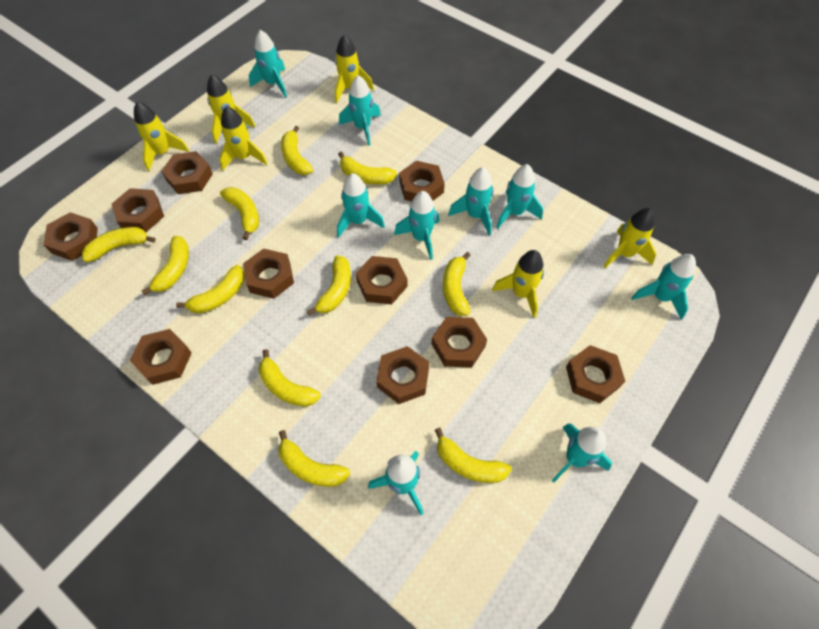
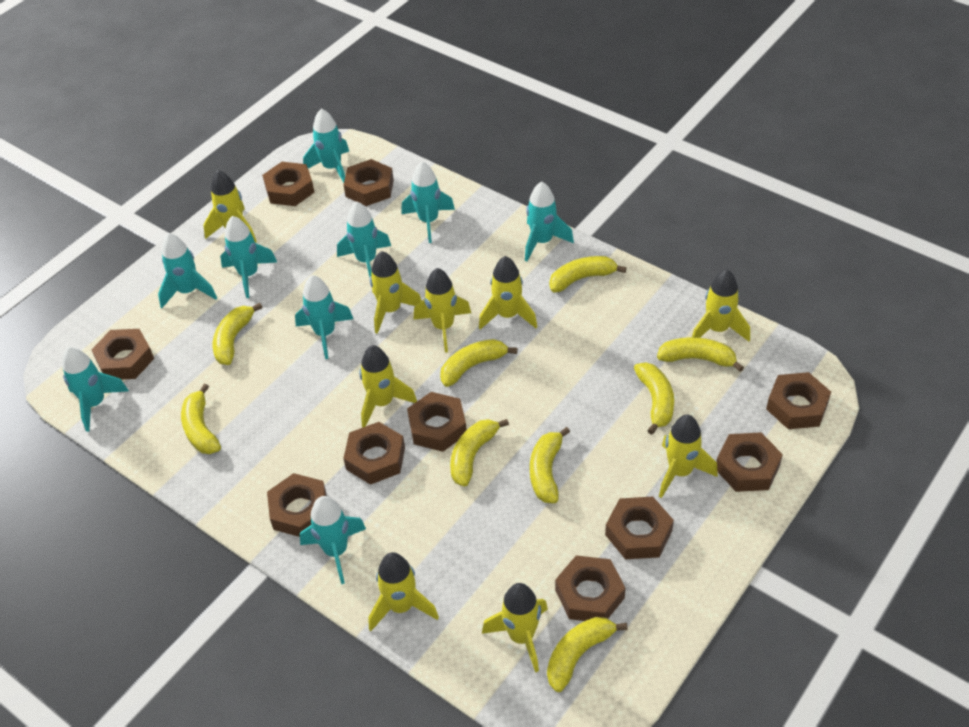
yellow banana: 11 -> 9
yellow rocket: 6 -> 9

